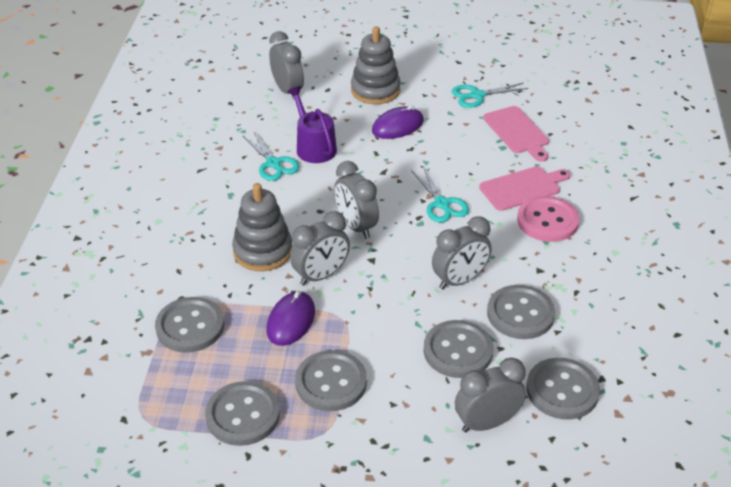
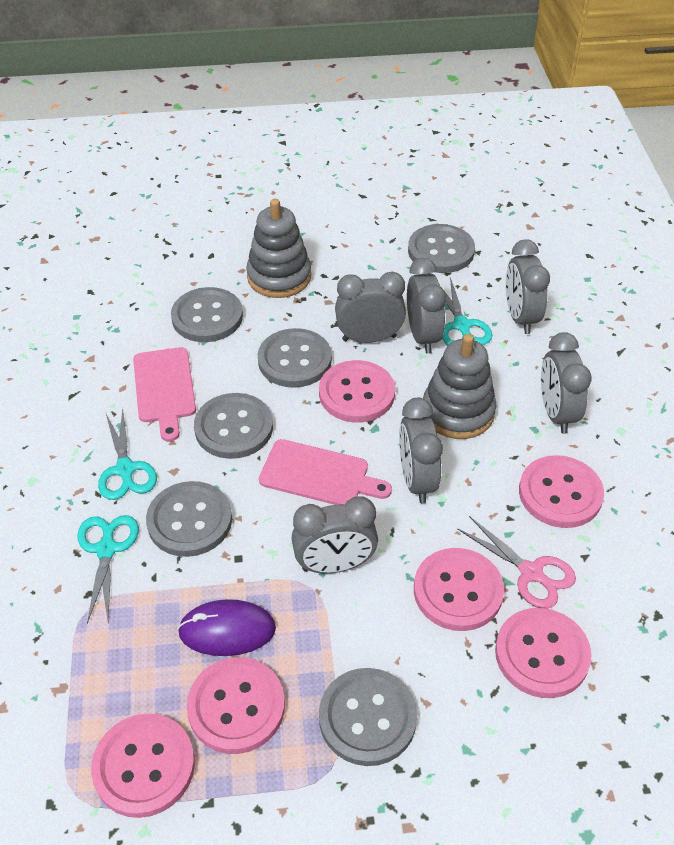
grey clock: 5 -> 6
pink button: 1 -> 6
pink scissors: 0 -> 1
purple mouse: 2 -> 1
purple watering can: 1 -> 0

